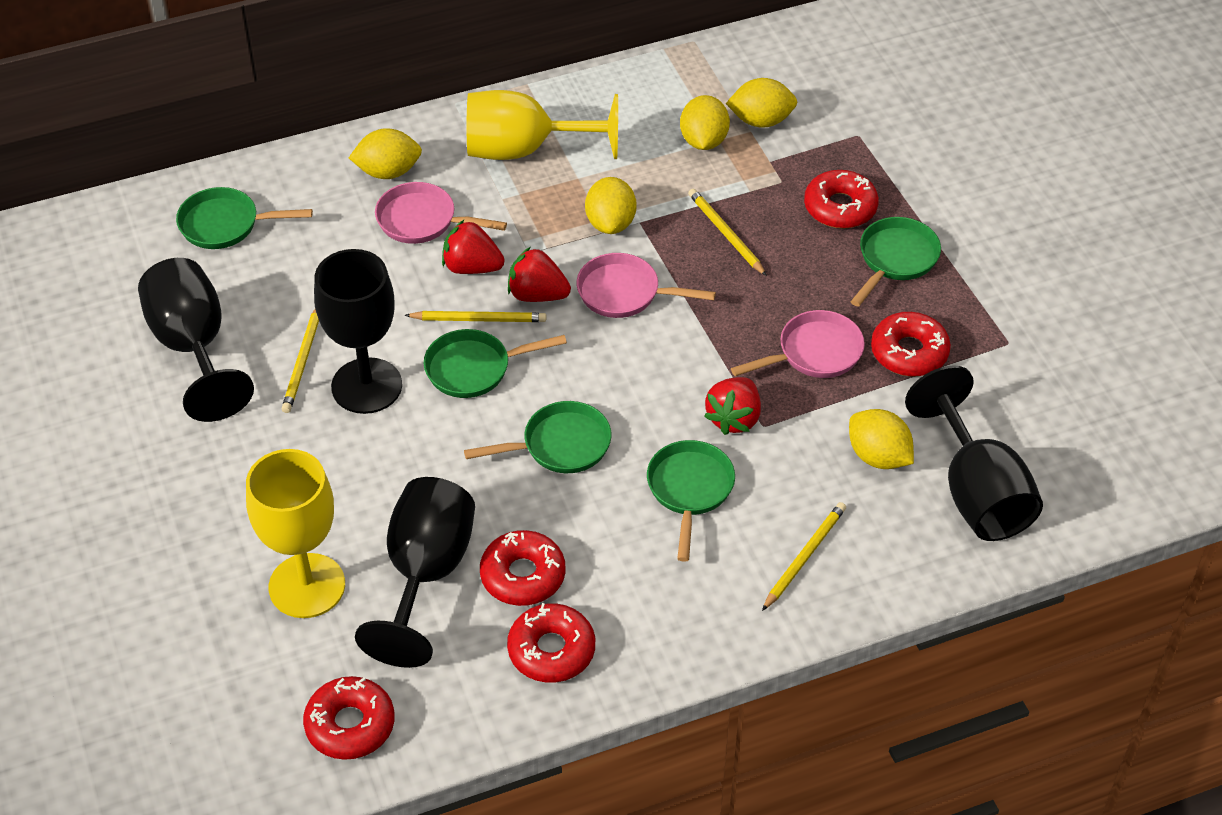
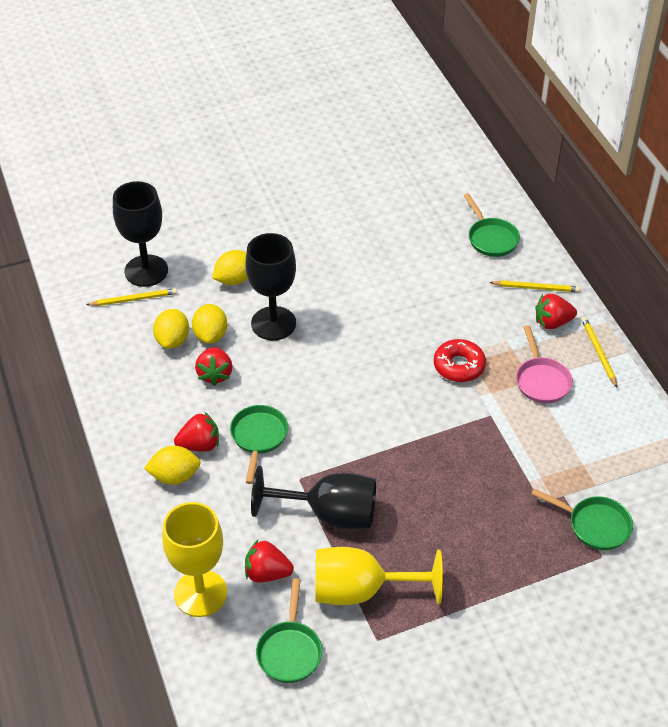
black goblet: 4 -> 3
green pan: 5 -> 4
pink pan: 3 -> 1
red donut: 5 -> 1
red strawberry: 3 -> 4
yellow lemon: 5 -> 4
yellow pencil: 4 -> 3

